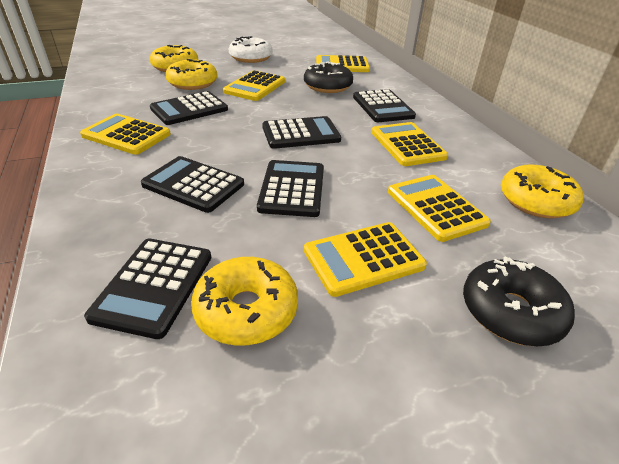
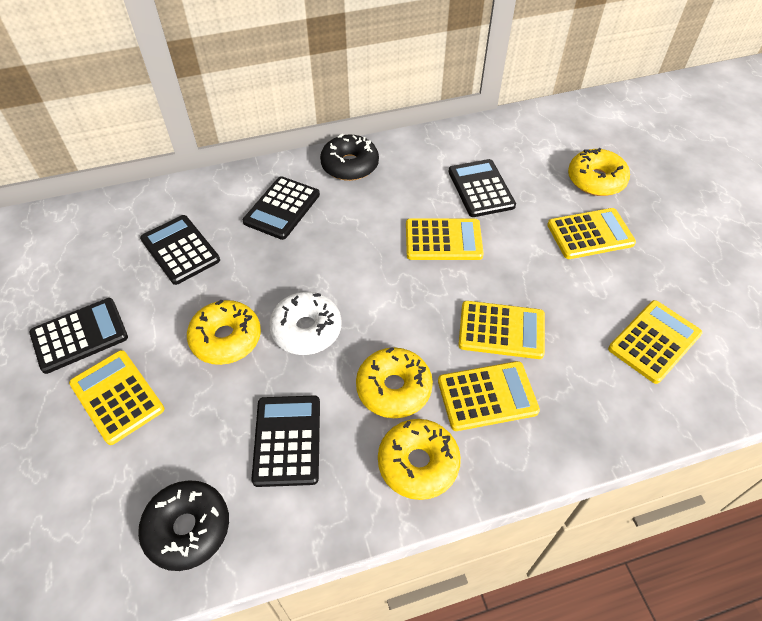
black calculator: 6 -> 5

